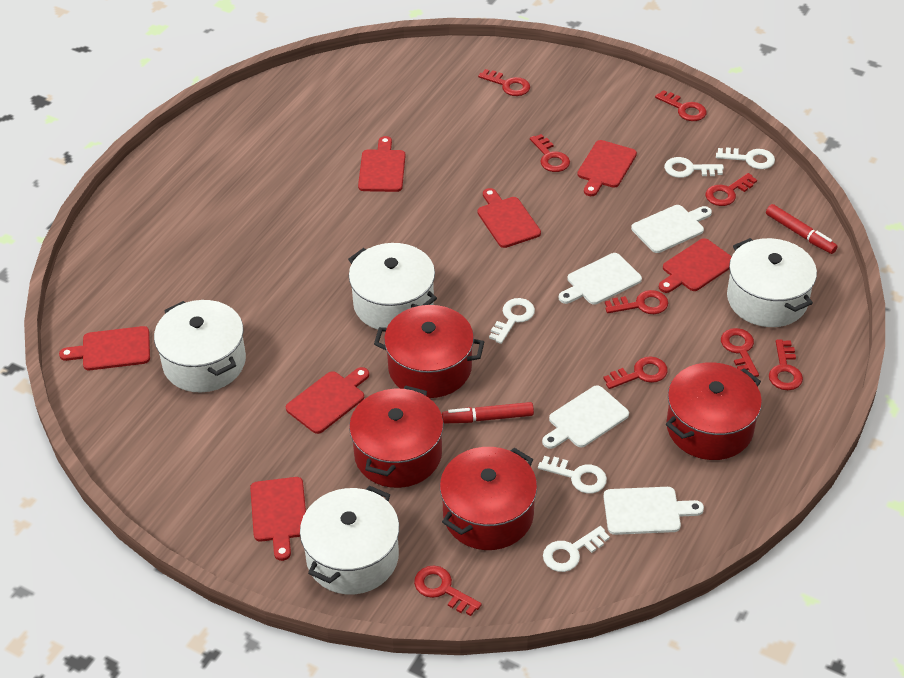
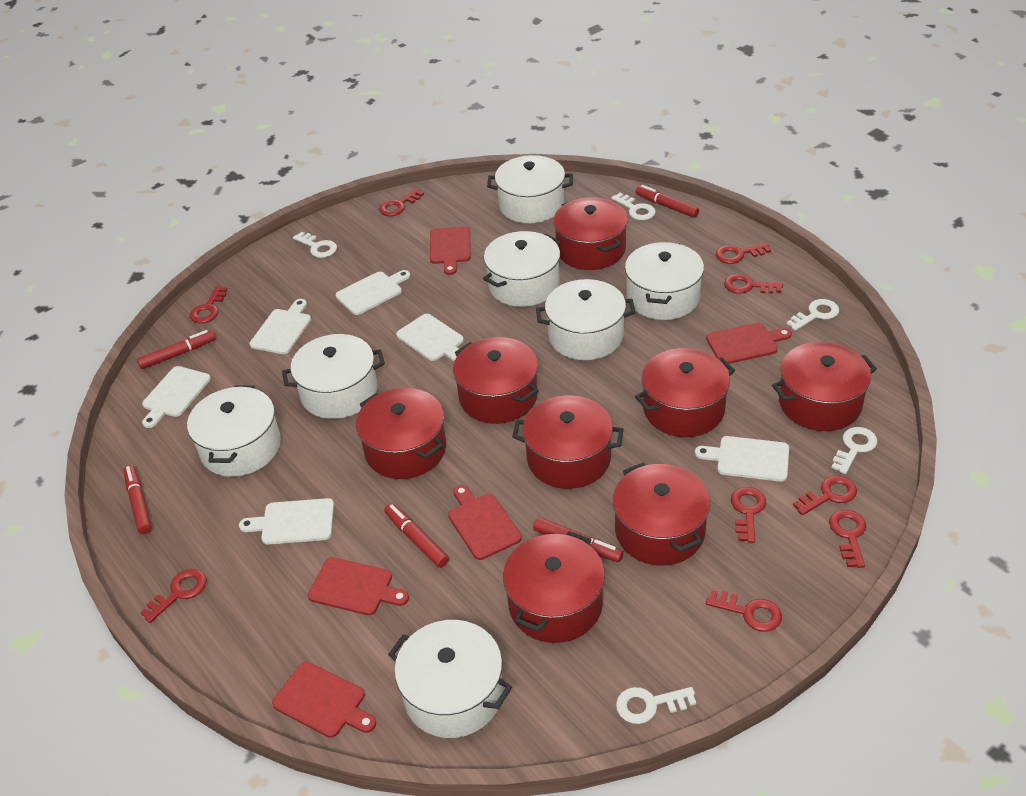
red cutting board: 7 -> 5
red marker: 2 -> 5
red pot: 4 -> 8
white cutting board: 4 -> 6
white pot: 4 -> 7

